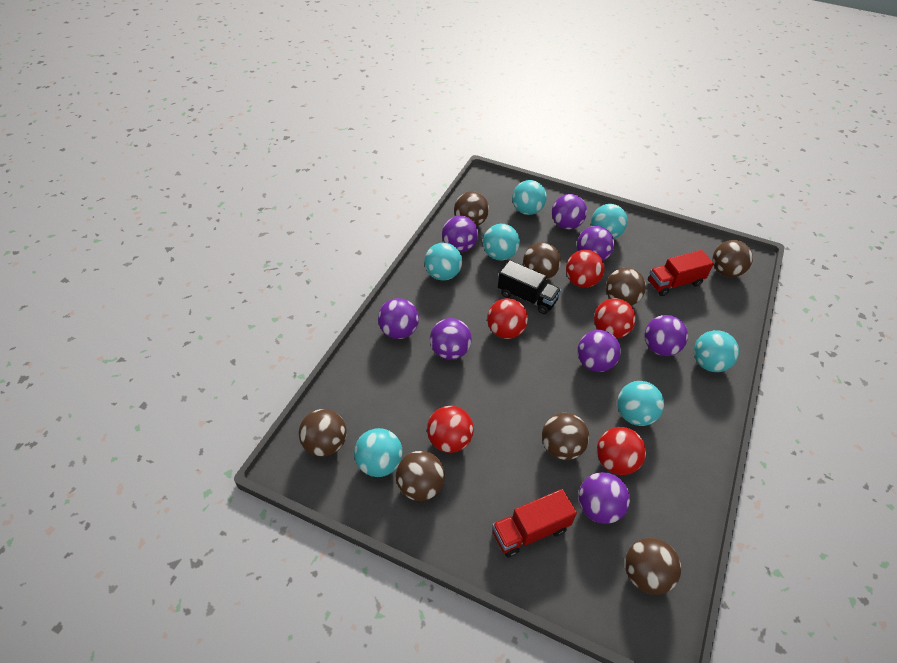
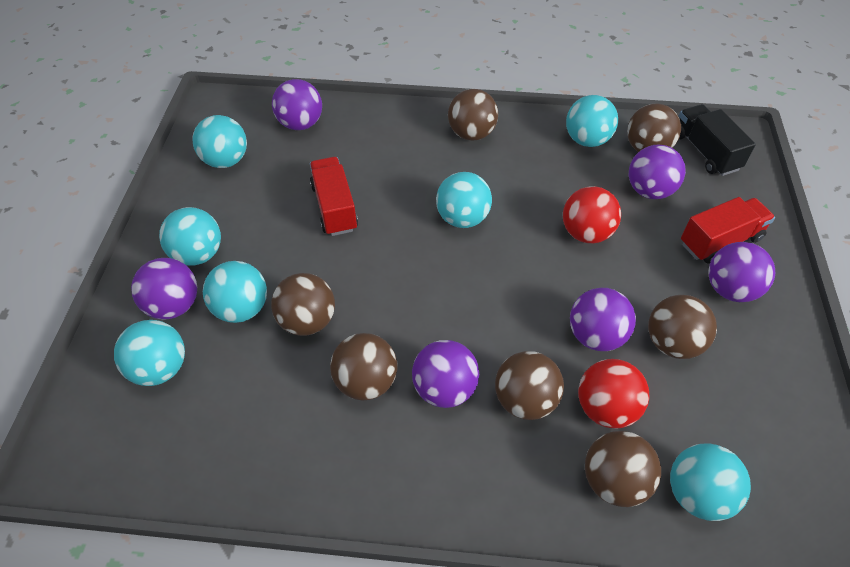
brown ball: 8 -> 7
purple ball: 8 -> 6
red ball: 5 -> 2

